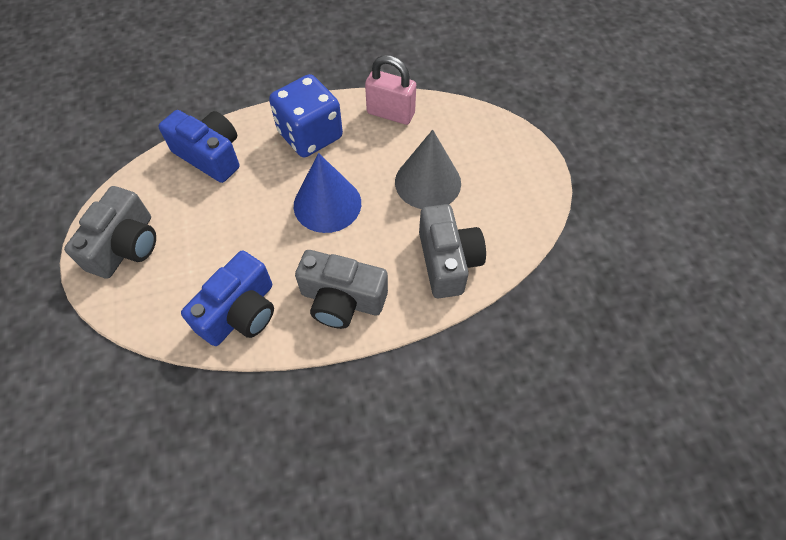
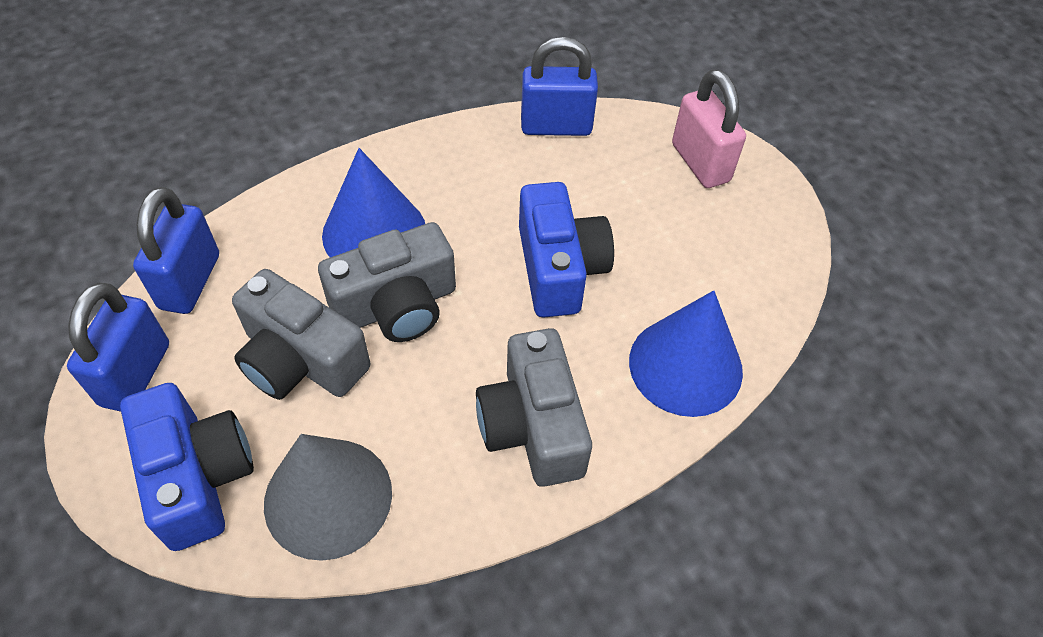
blue cone: 1 -> 2
blue dice: 1 -> 0
blue padlock: 0 -> 3

